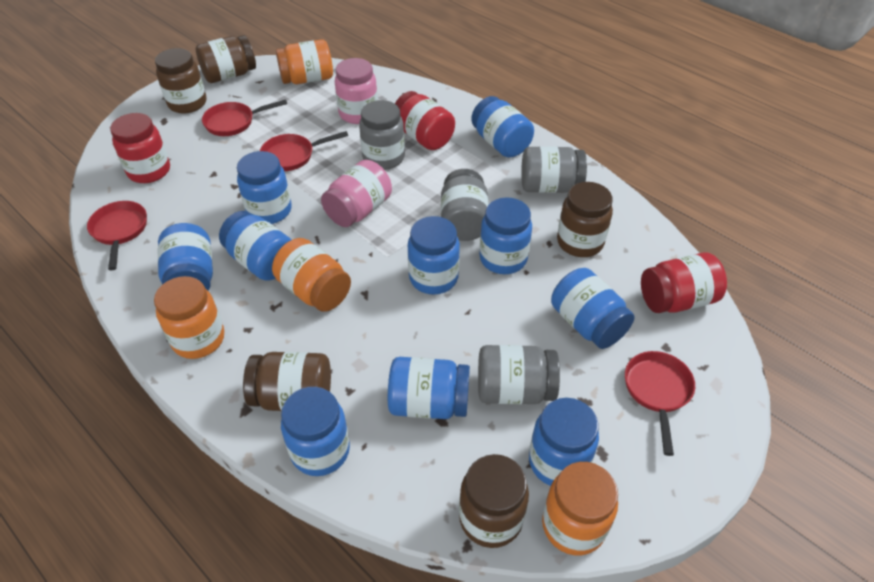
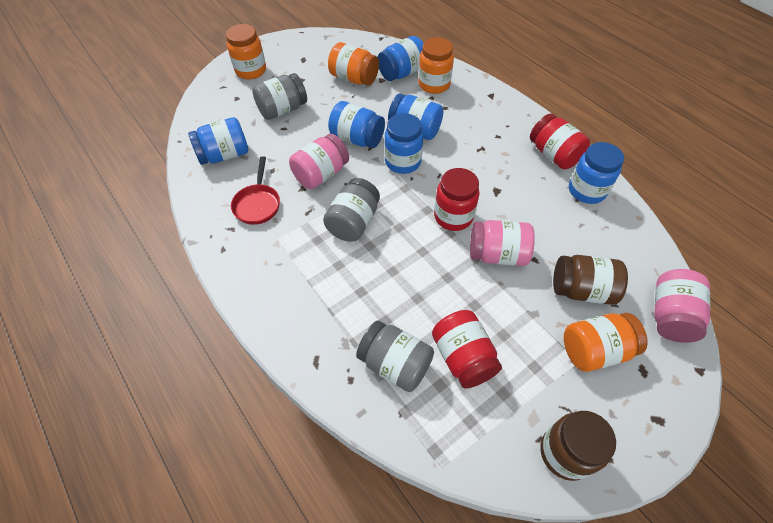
blue jar: 10 -> 6
brown jar: 5 -> 2
grey jar: 4 -> 3
pink jar: 2 -> 3
red pan: 4 -> 1

